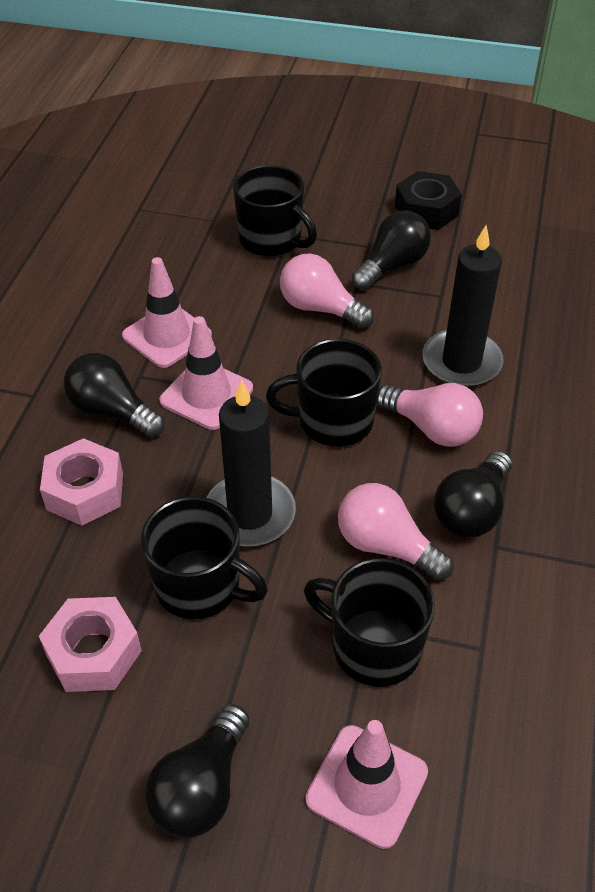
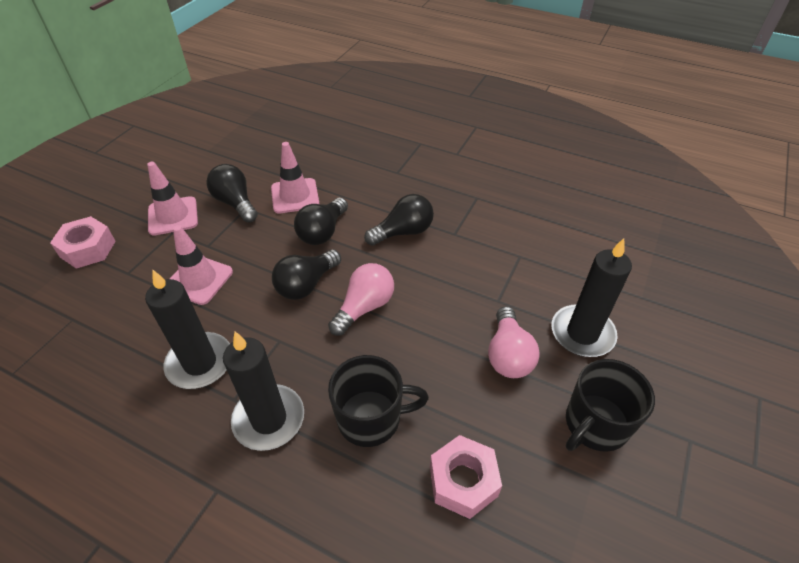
black candle: 2 -> 3
black mug: 4 -> 2
black nut: 1 -> 0
pink light bulb: 3 -> 2

